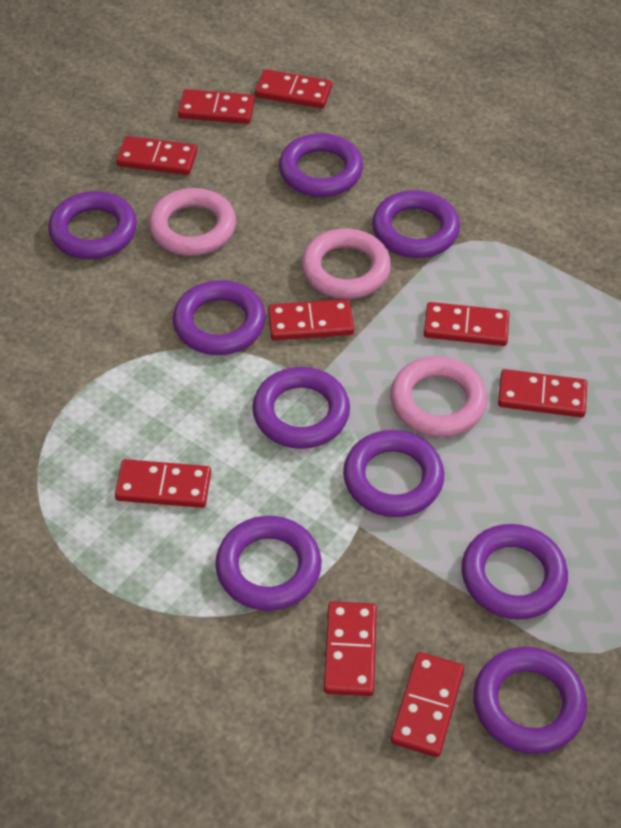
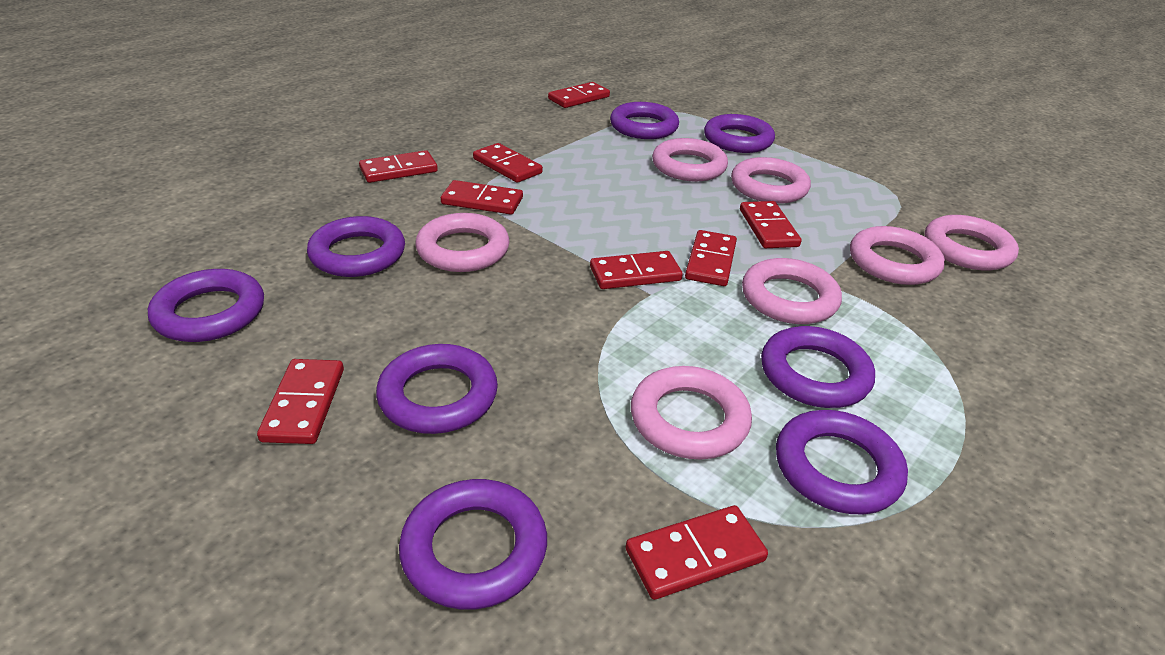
pink ring: 3 -> 7
purple ring: 9 -> 8

